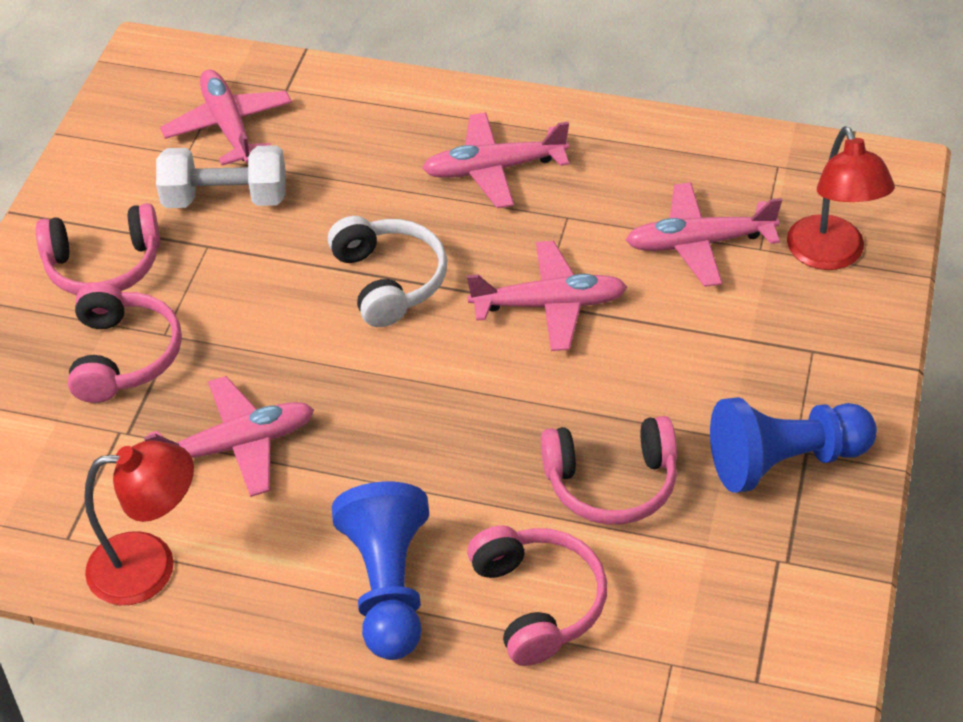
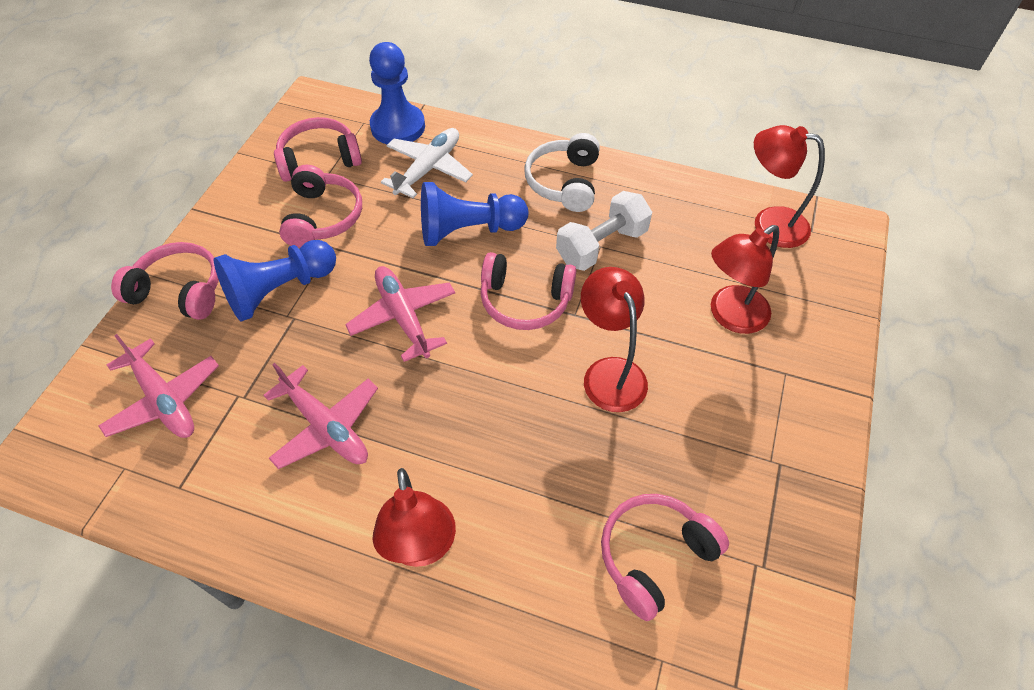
blue pawn: 2 -> 3
pink headphones: 4 -> 5
pink plane: 5 -> 3
red lamp: 2 -> 4
white plane: 0 -> 1

